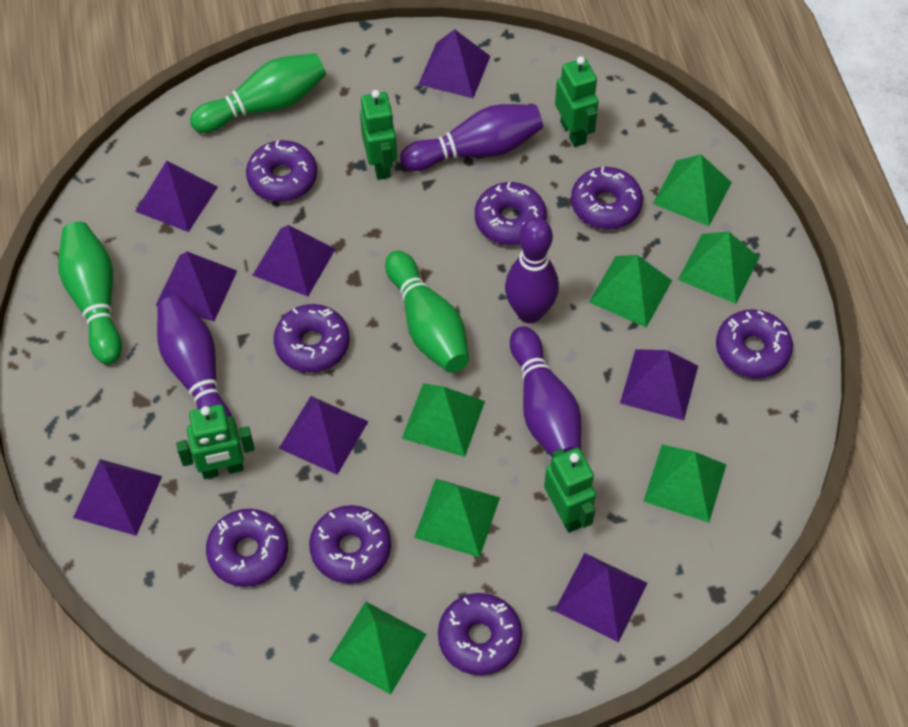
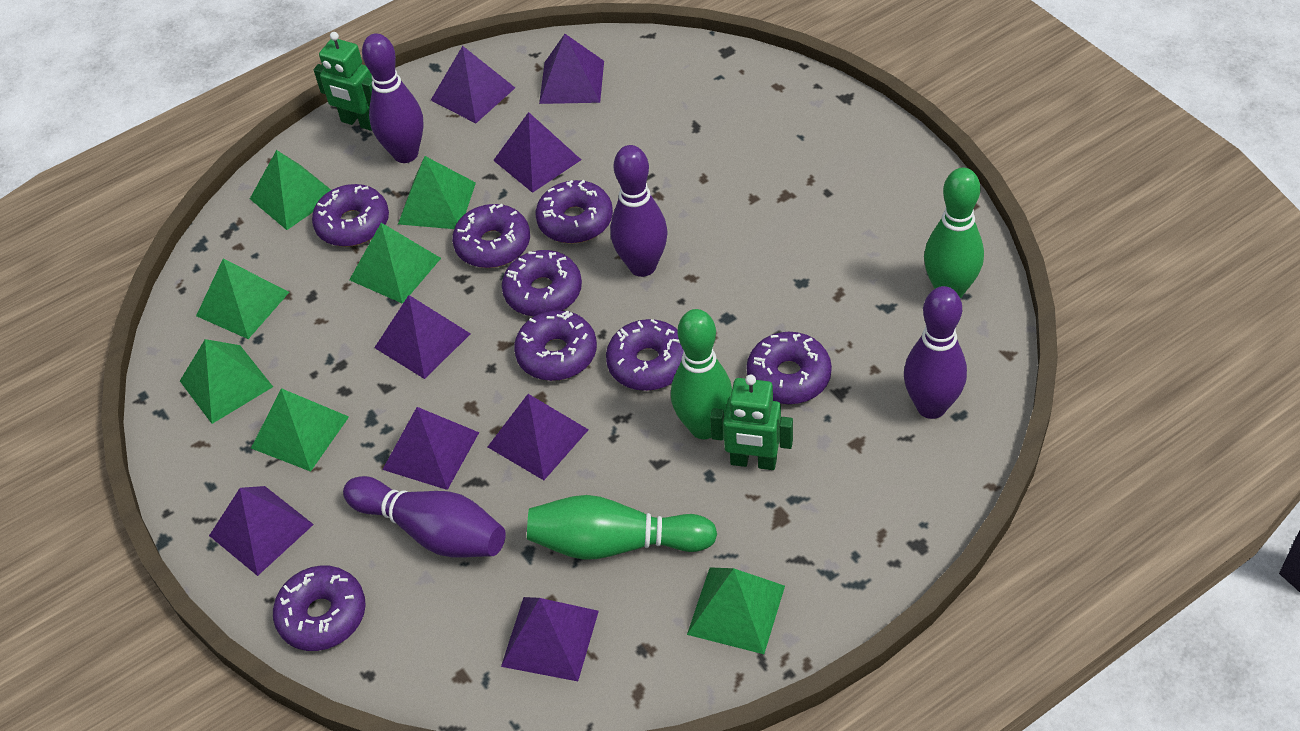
green robot: 4 -> 2

